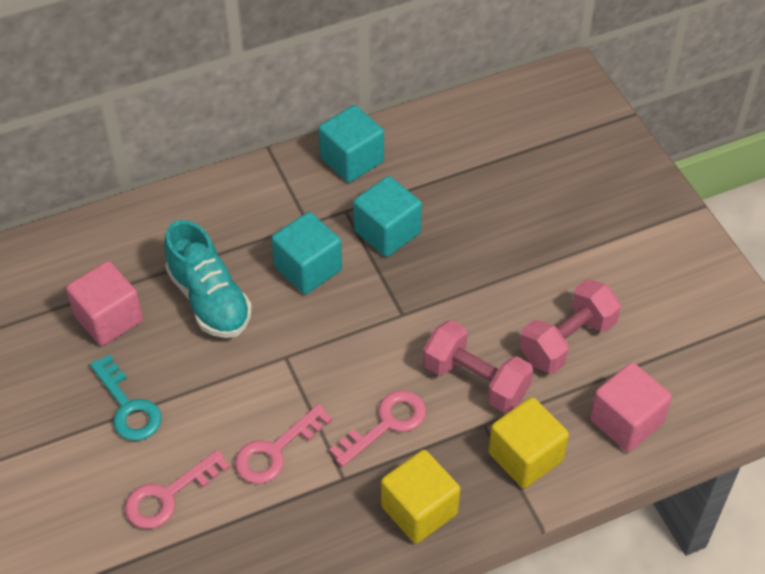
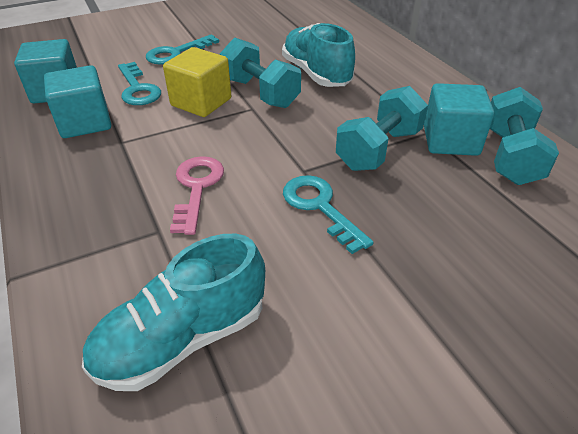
pink cube: 2 -> 0
pink dumbbell: 2 -> 0
pink key: 3 -> 1
turquoise dumbbell: 0 -> 3
turquoise key: 1 -> 3
turquoise shoe: 1 -> 2
yellow cube: 2 -> 1

